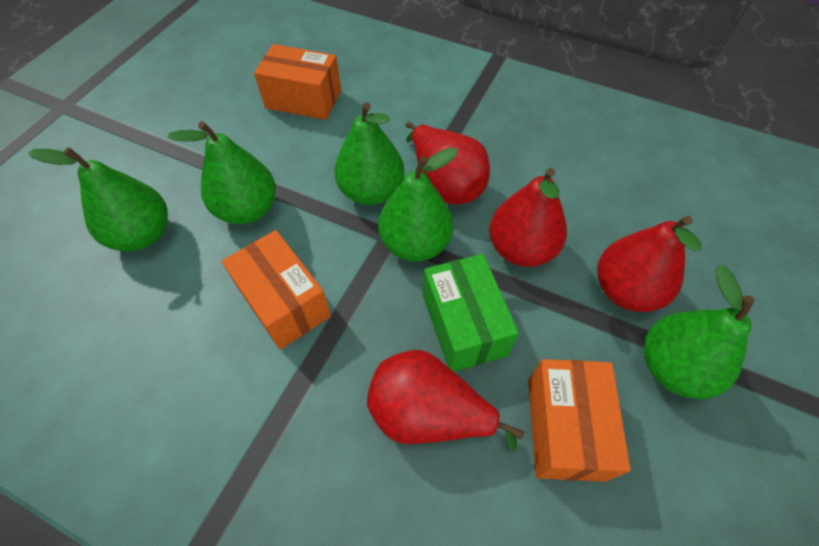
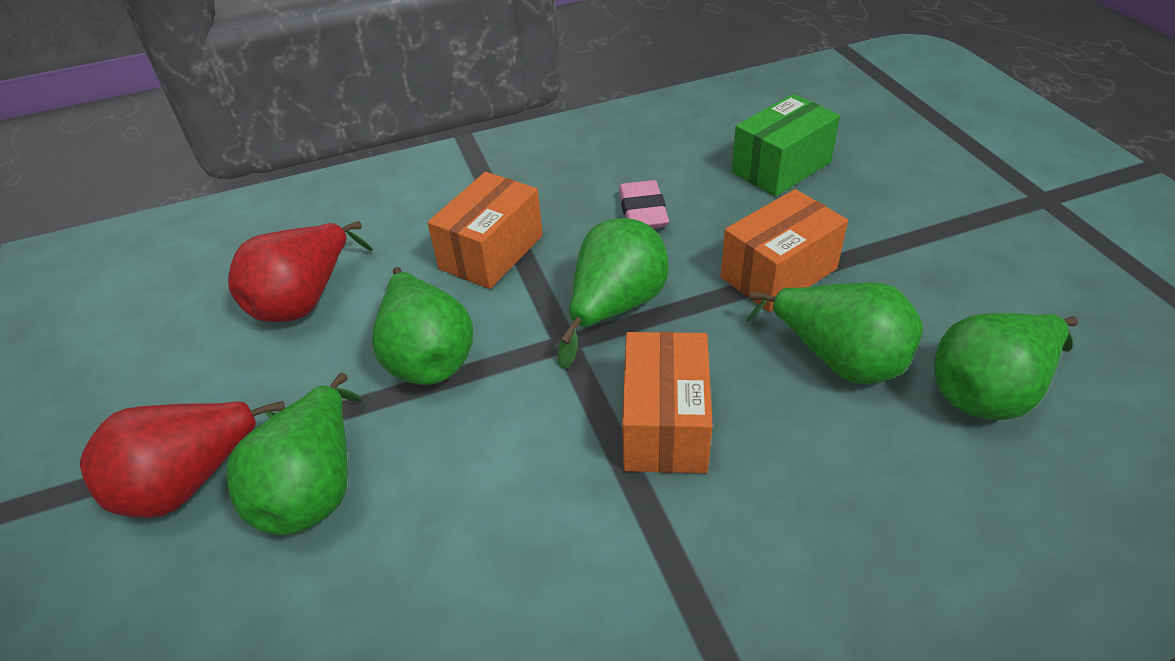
pink eraser: 0 -> 1
red pear: 4 -> 2

